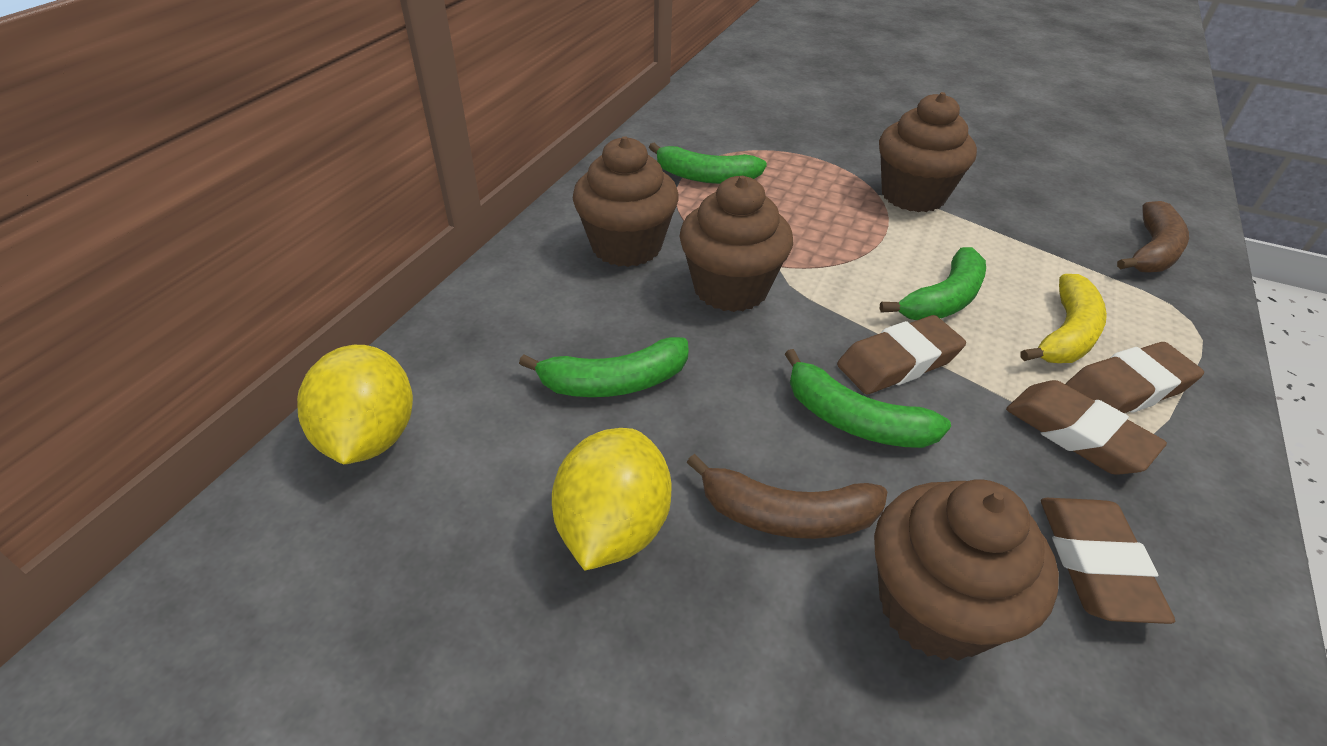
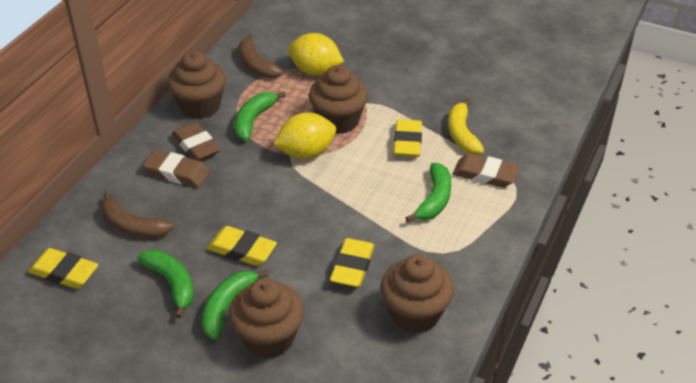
brown eraser: 4 -> 3
yellow eraser: 0 -> 4

